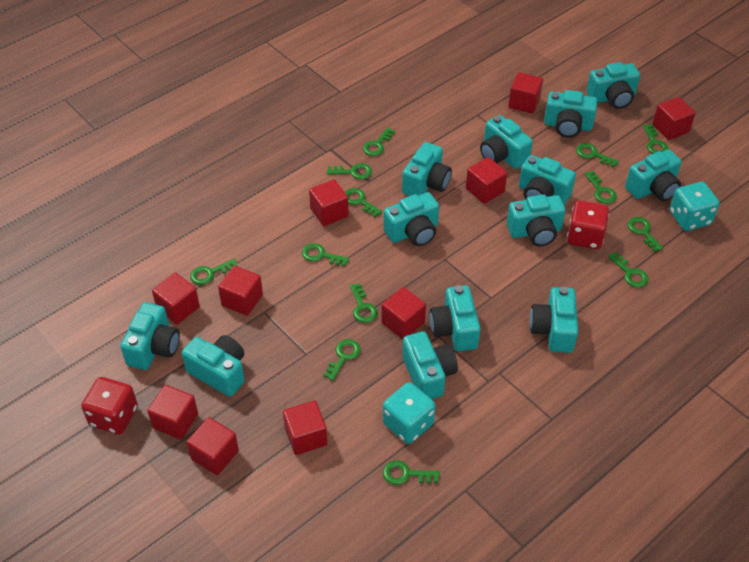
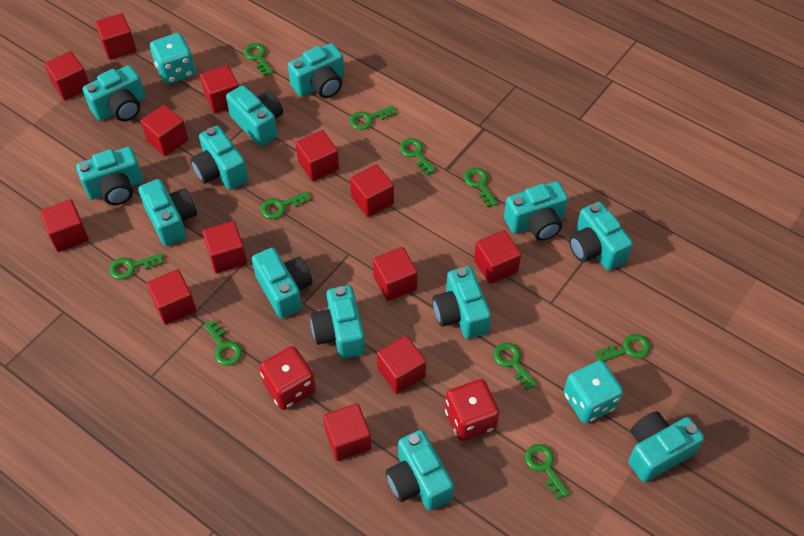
green key: 13 -> 10
red cube: 10 -> 13

